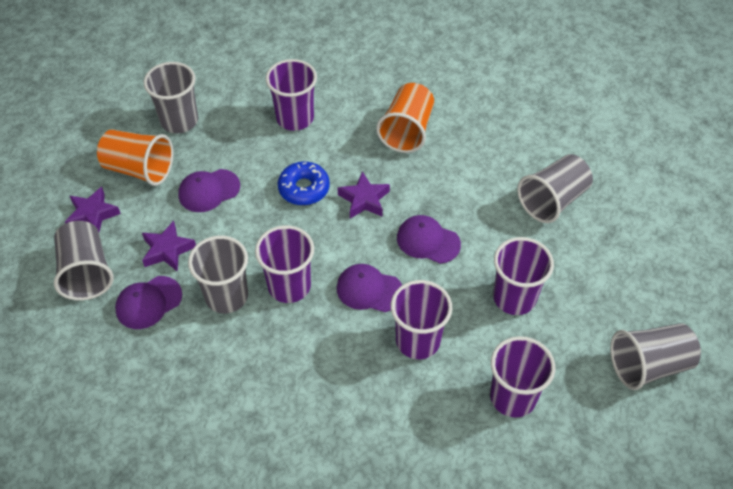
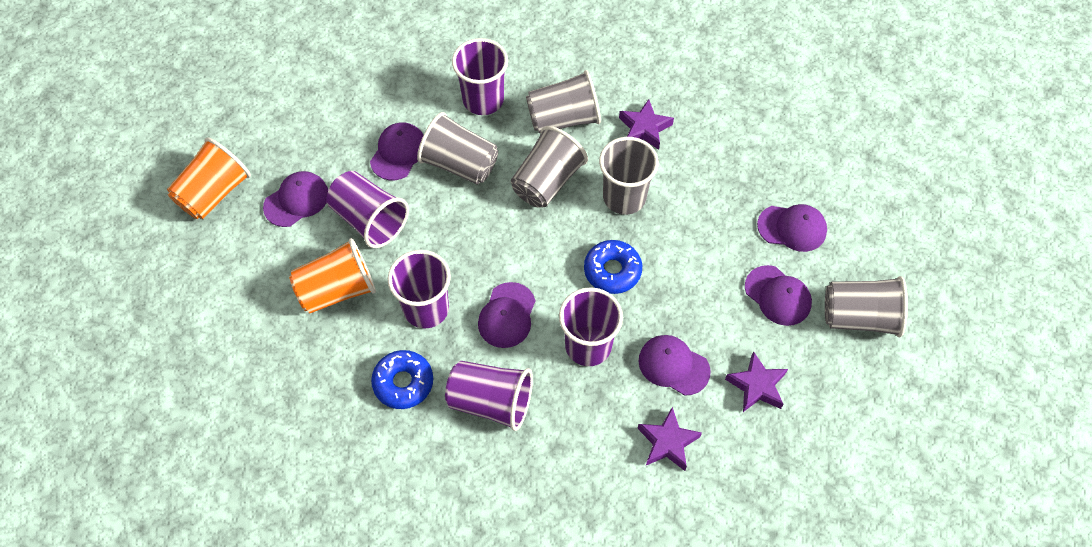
blue donut: 1 -> 2
purple cap: 4 -> 6

